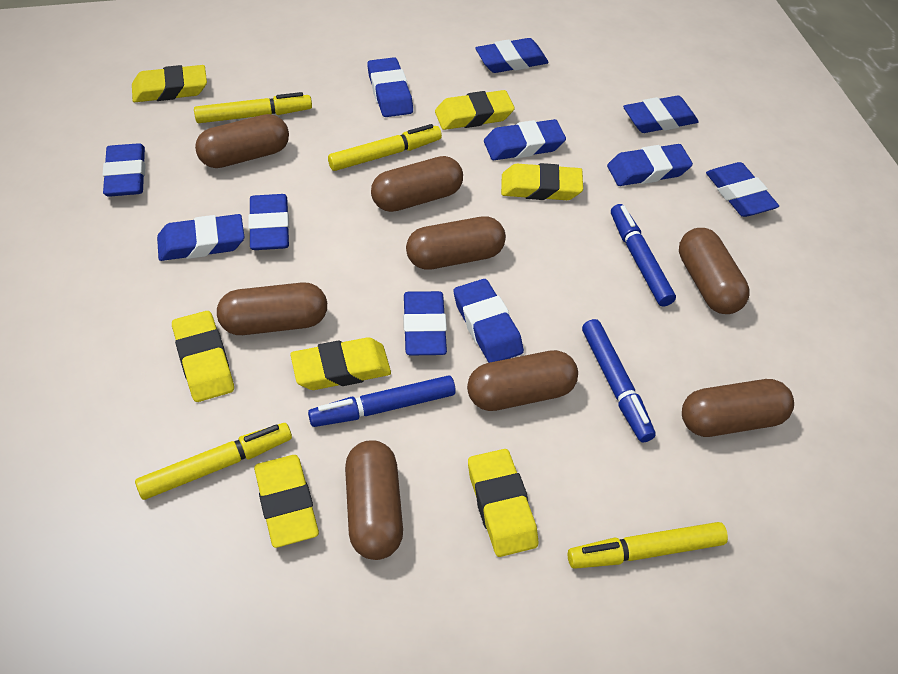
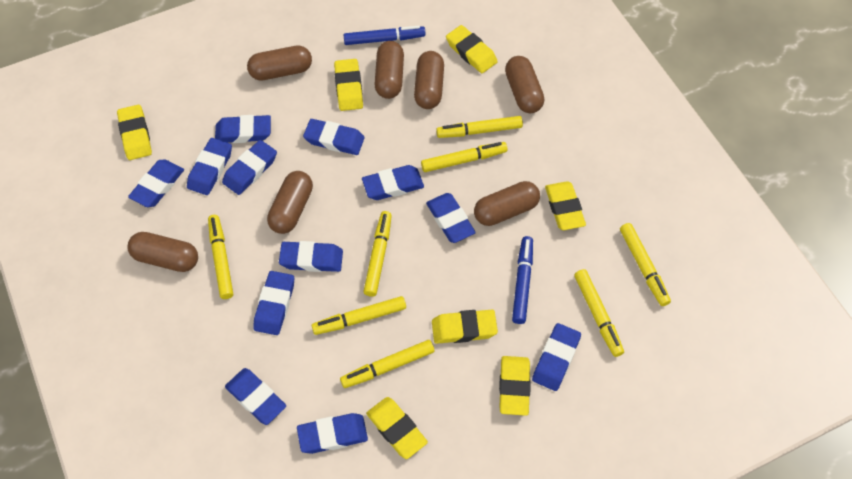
blue eraser: 11 -> 12
blue marker: 3 -> 2
brown capsule: 8 -> 7
yellow marker: 4 -> 8

